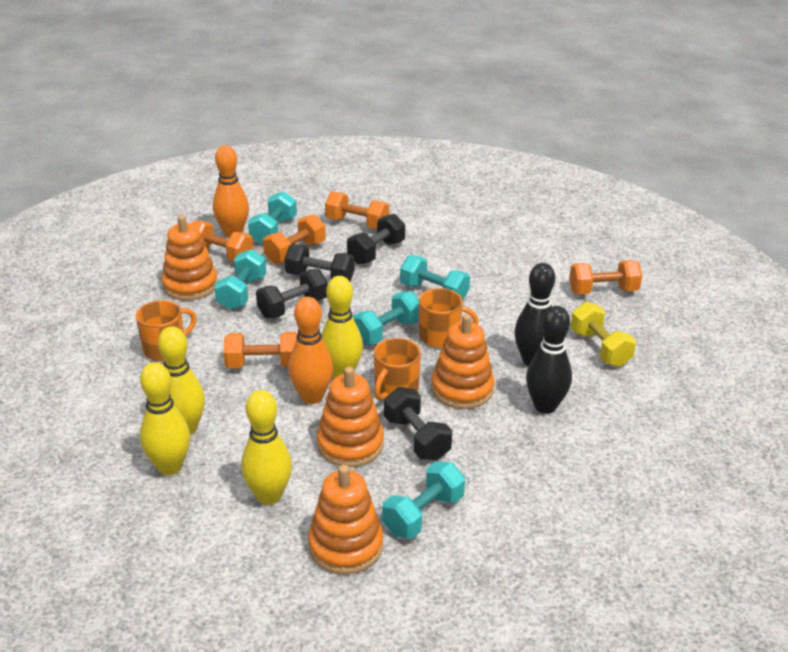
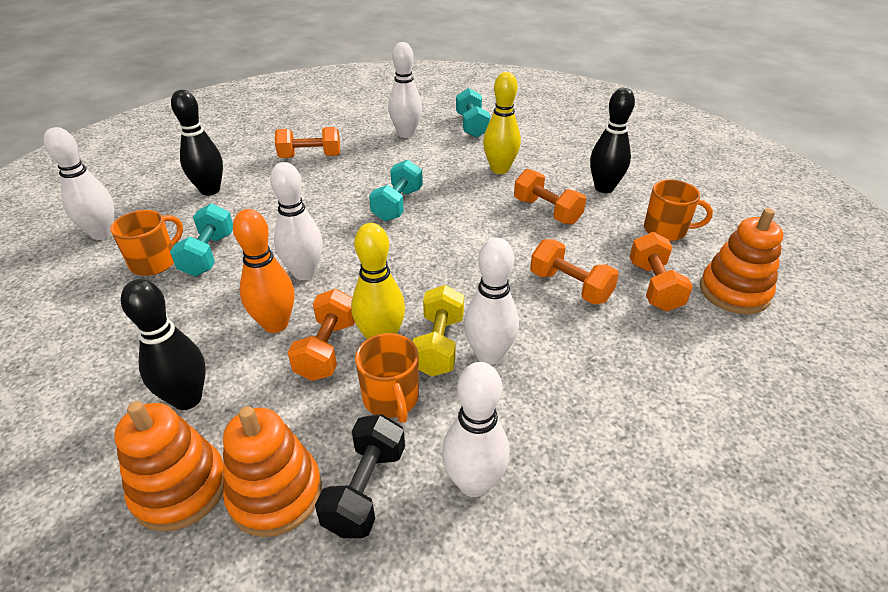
black bowling pin: 2 -> 3
black dumbbell: 4 -> 1
orange bowling pin: 2 -> 1
orange stacking toy: 4 -> 3
turquoise dumbbell: 5 -> 3
white bowling pin: 0 -> 5
yellow bowling pin: 4 -> 2

